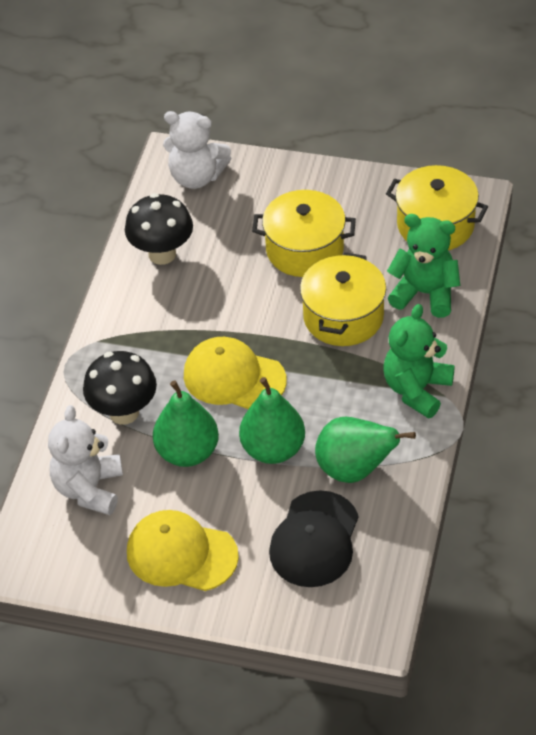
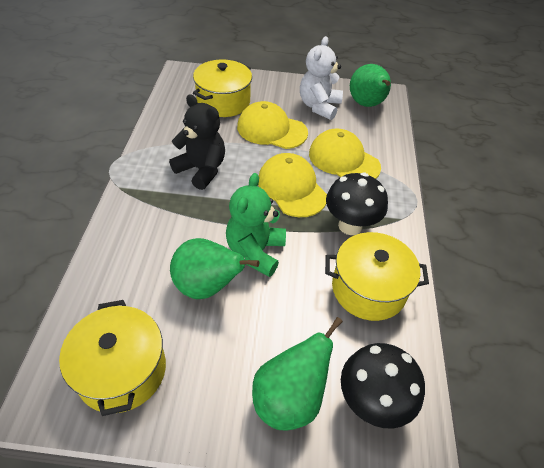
black cap: 1 -> 0
black teddy bear: 0 -> 1
green teddy bear: 2 -> 1
white teddy bear: 2 -> 1
yellow cap: 2 -> 3

